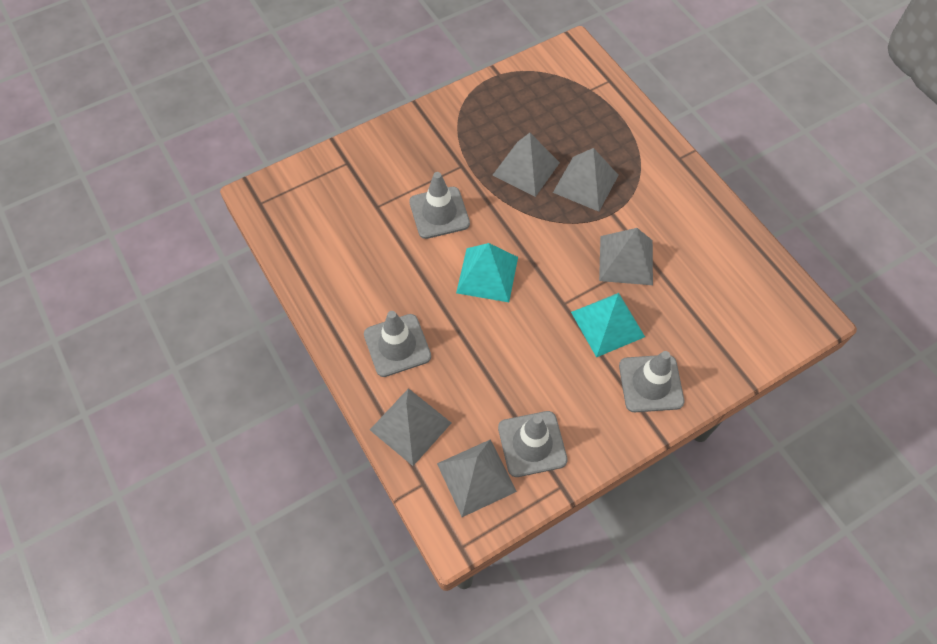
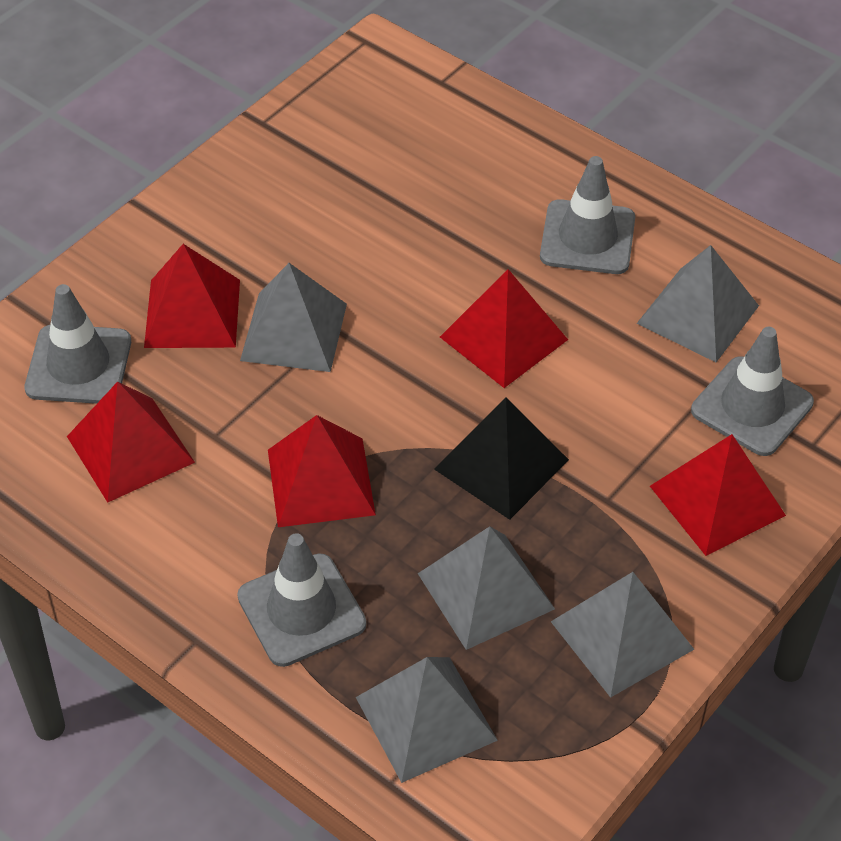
black pyramid: 0 -> 1
red pyramid: 0 -> 5
turquoise pyramid: 2 -> 0

